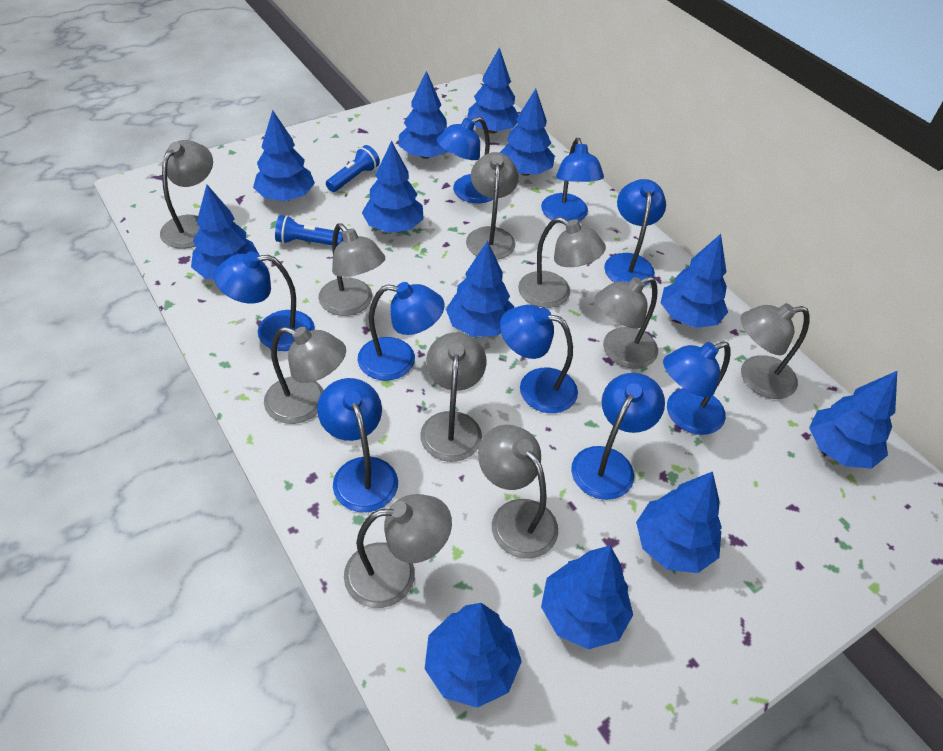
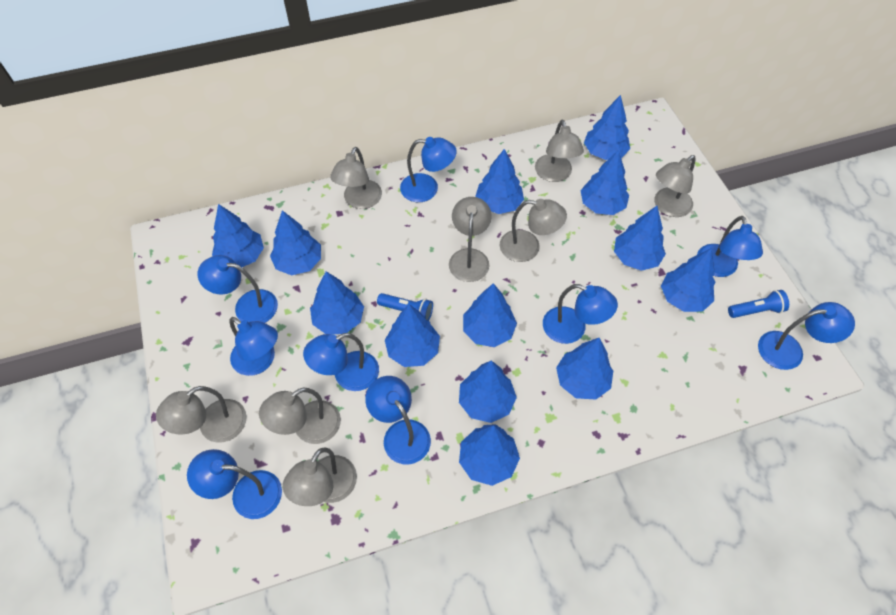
blue tree: 12 -> 13
grey lamp: 10 -> 8

